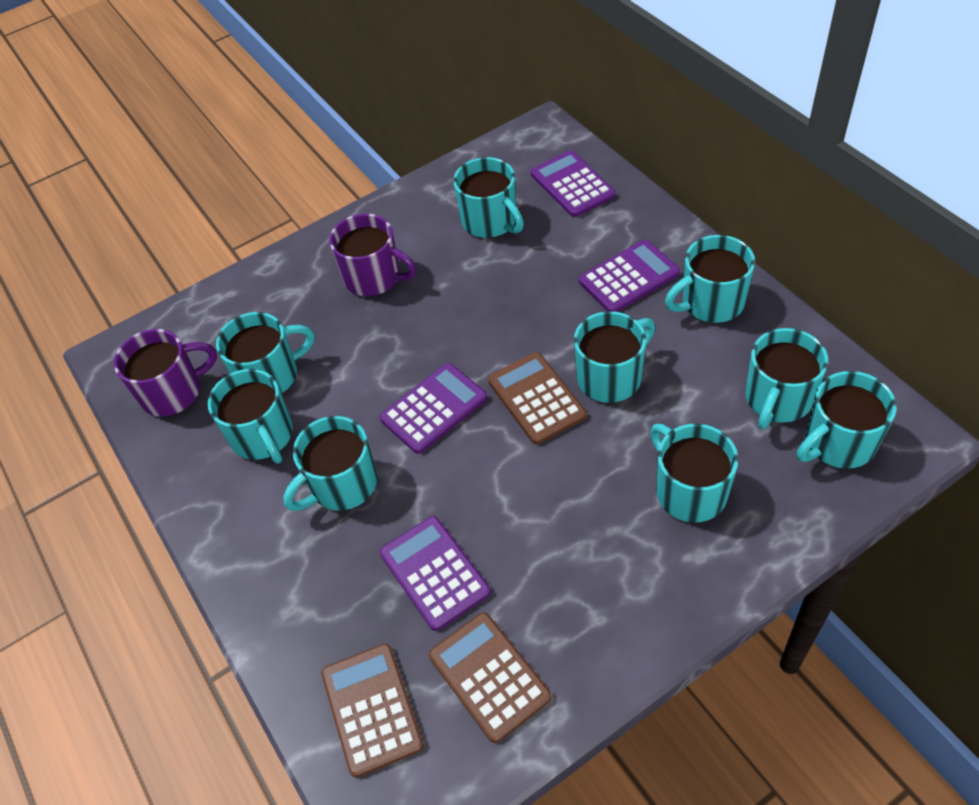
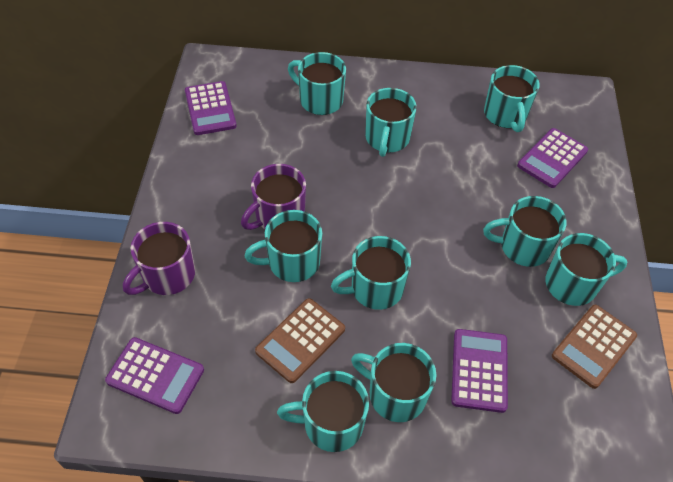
brown calculator: 3 -> 2

